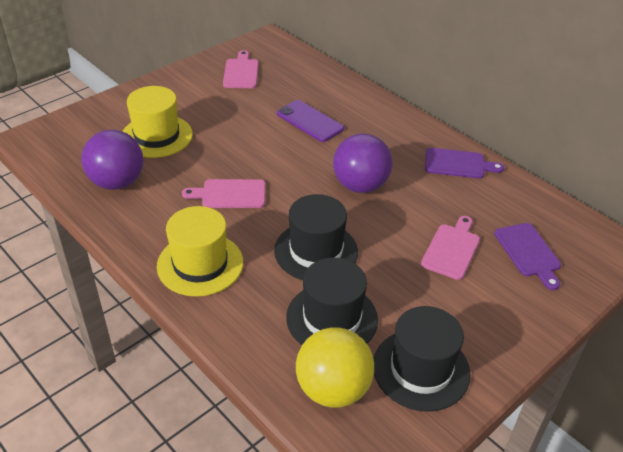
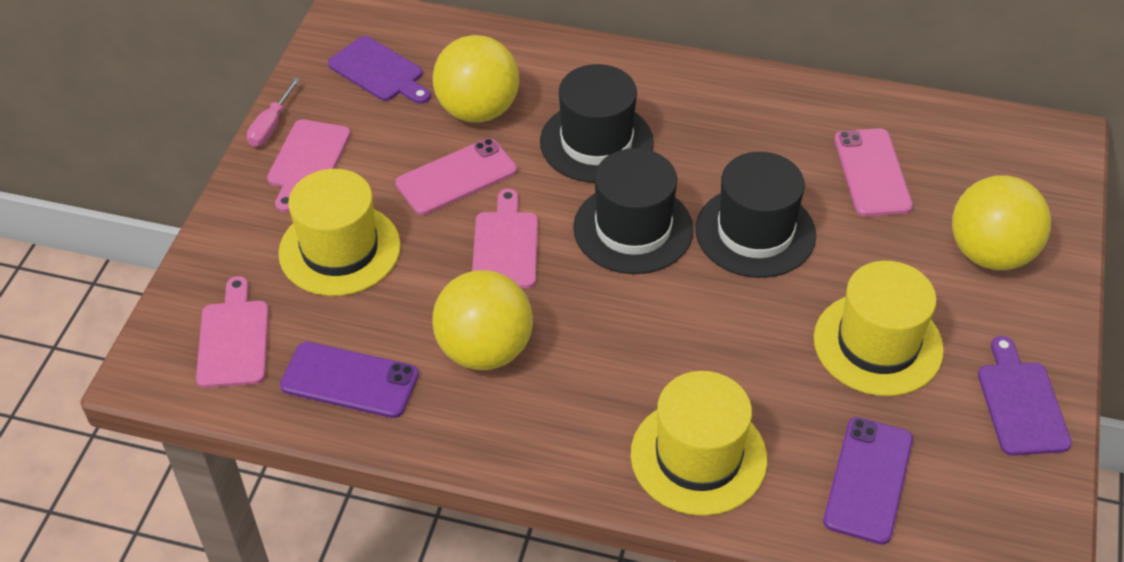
pink phone: 0 -> 2
pink screwdriver: 0 -> 1
purple ball: 2 -> 0
purple phone: 1 -> 2
yellow ball: 1 -> 3
yellow hat: 2 -> 3

